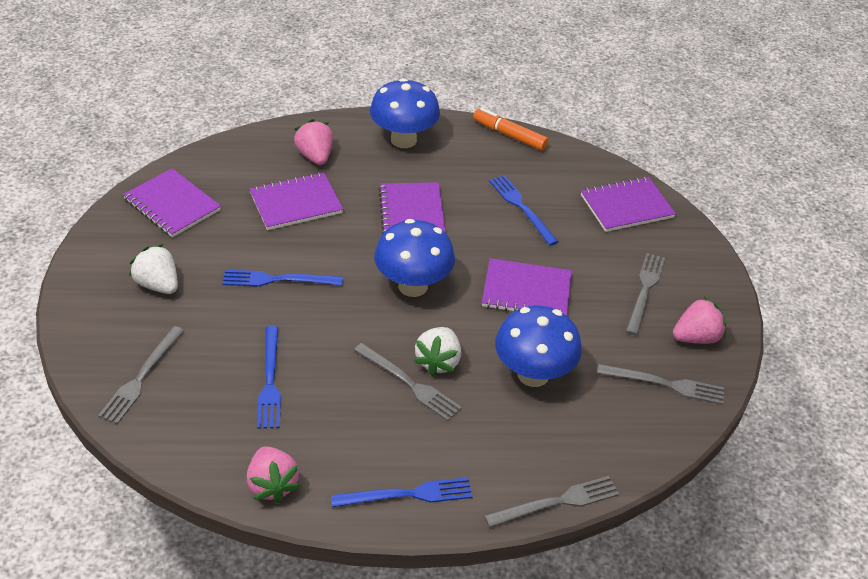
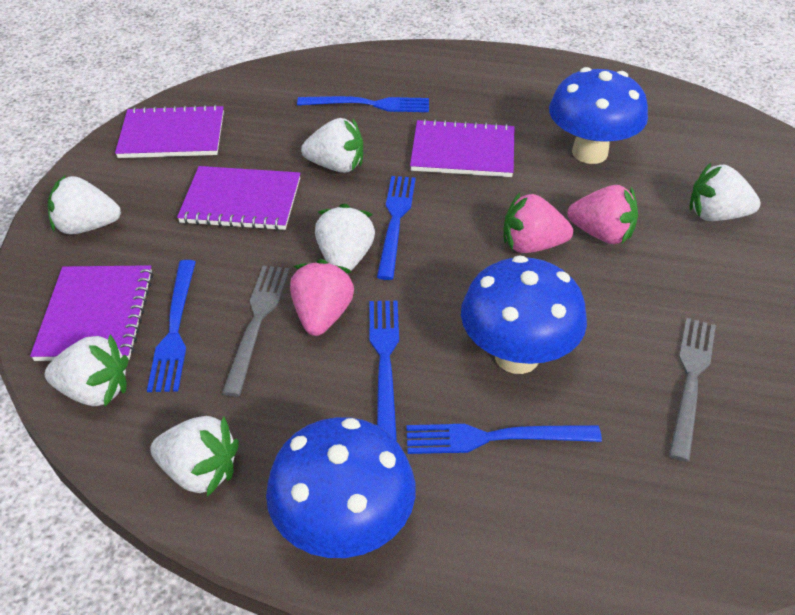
blue fork: 4 -> 5
grey fork: 5 -> 2
orange marker: 1 -> 0
purple notebook: 5 -> 4
white strawberry: 2 -> 6

